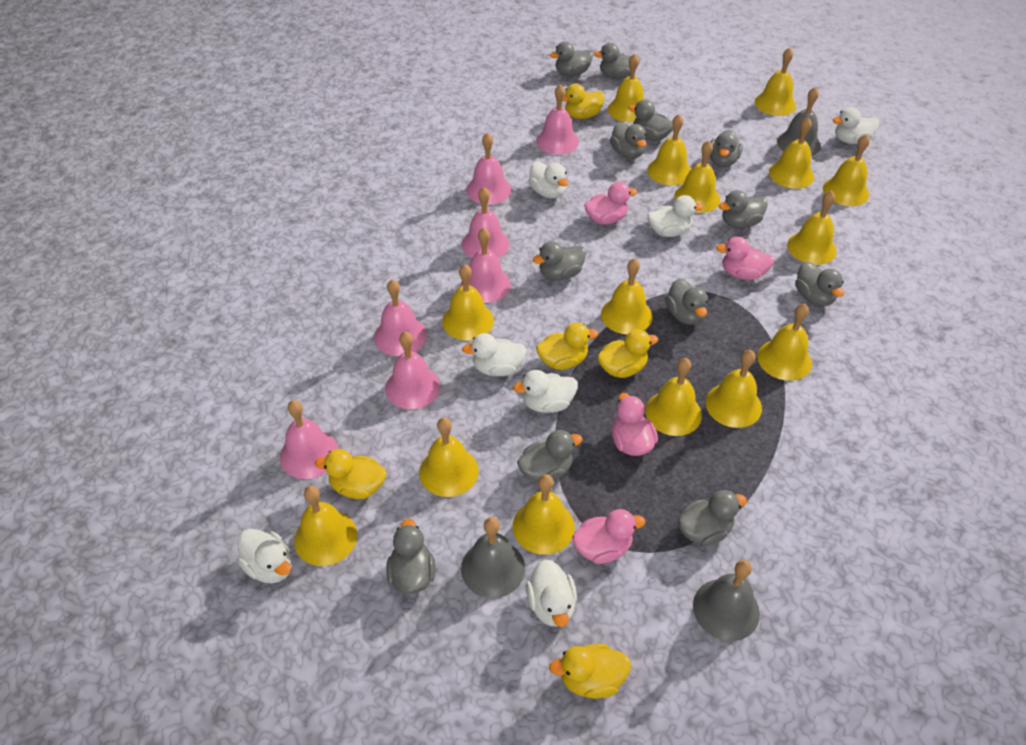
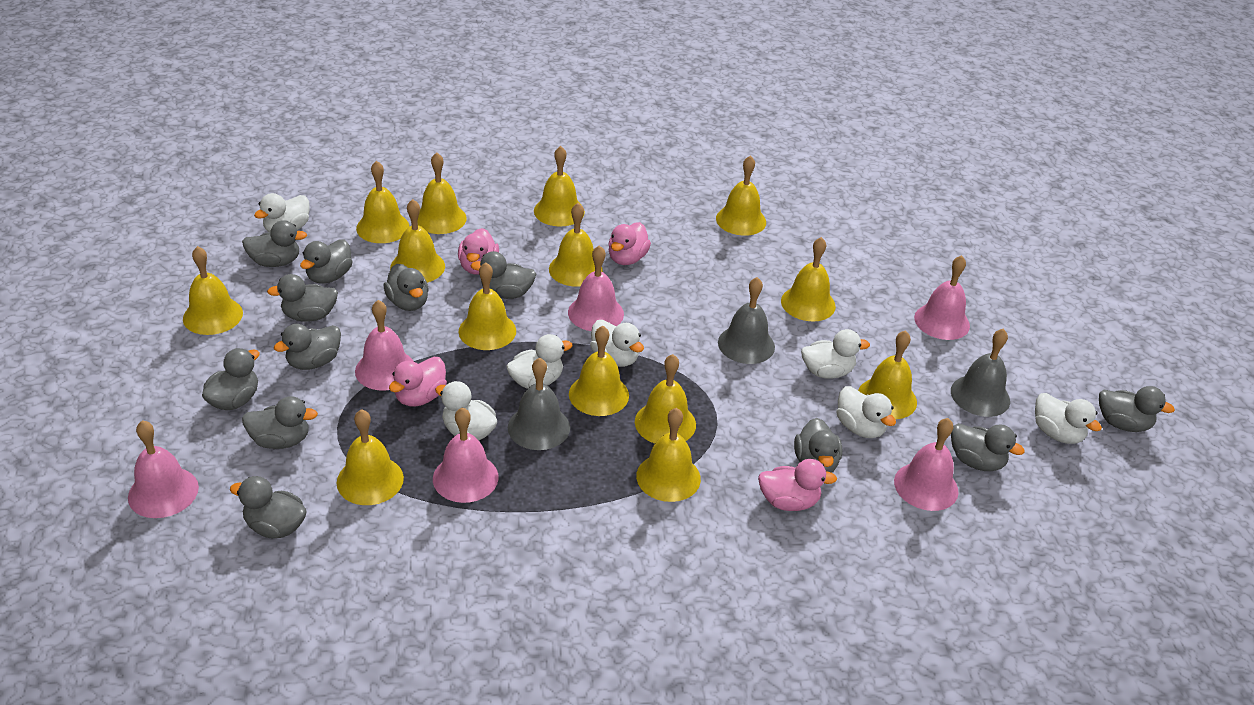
pink bell: 7 -> 6
yellow bell: 15 -> 14
yellow duck: 5 -> 0

